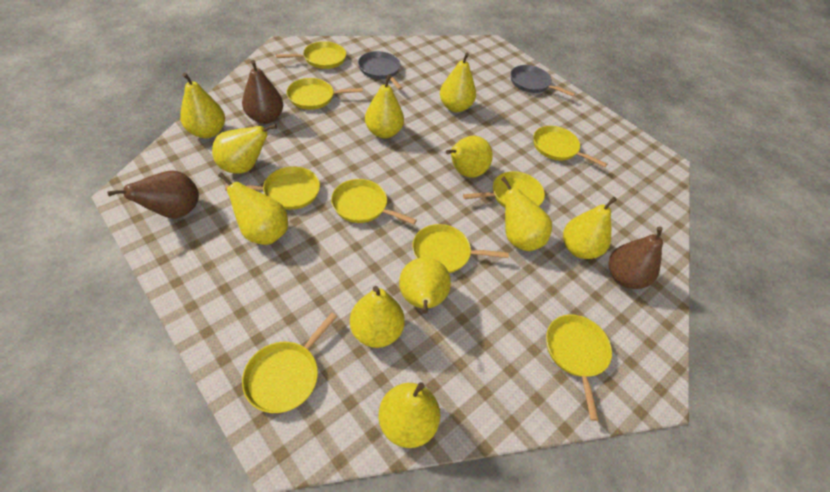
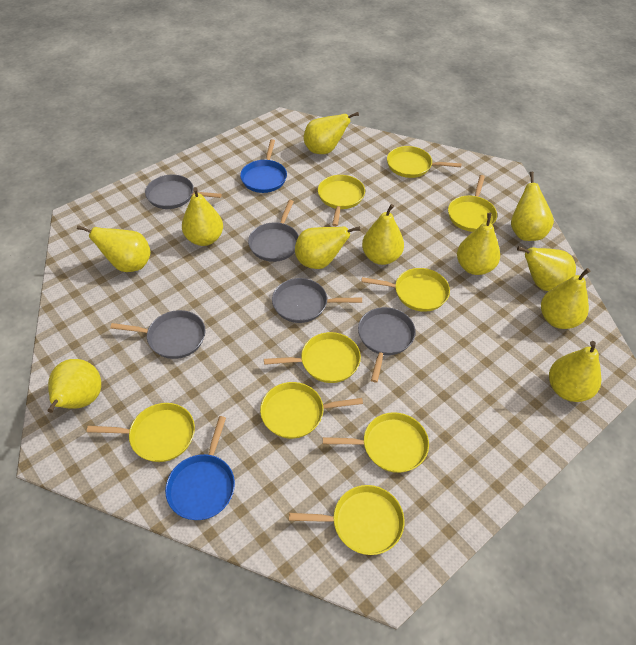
blue pan: 0 -> 2
brown pear: 3 -> 0
grey pan: 2 -> 5

